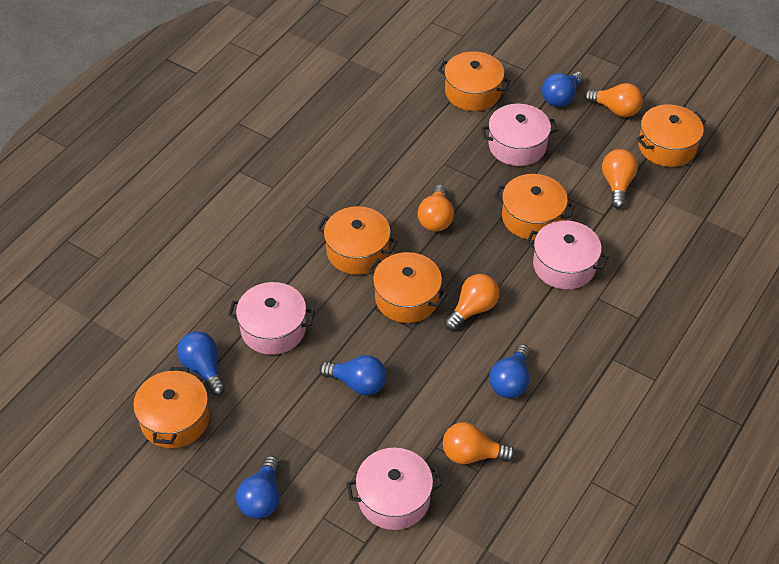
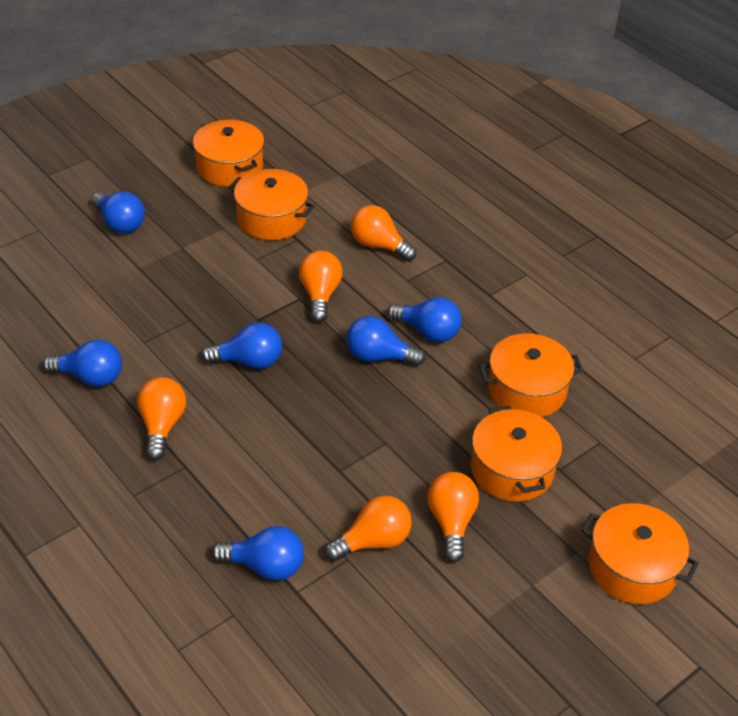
blue light bulb: 5 -> 6
orange pot: 6 -> 5
pink pot: 4 -> 0

